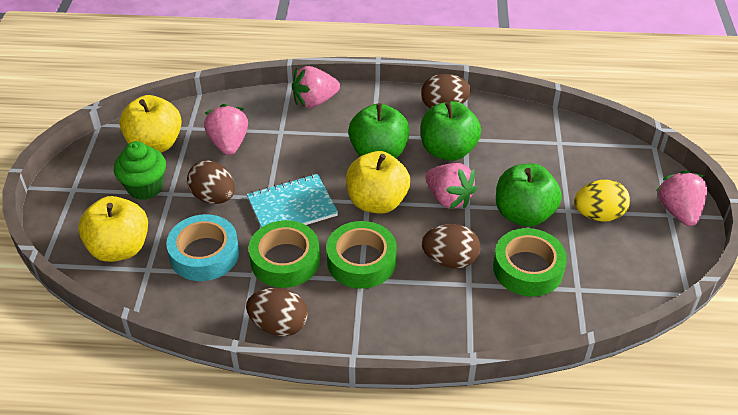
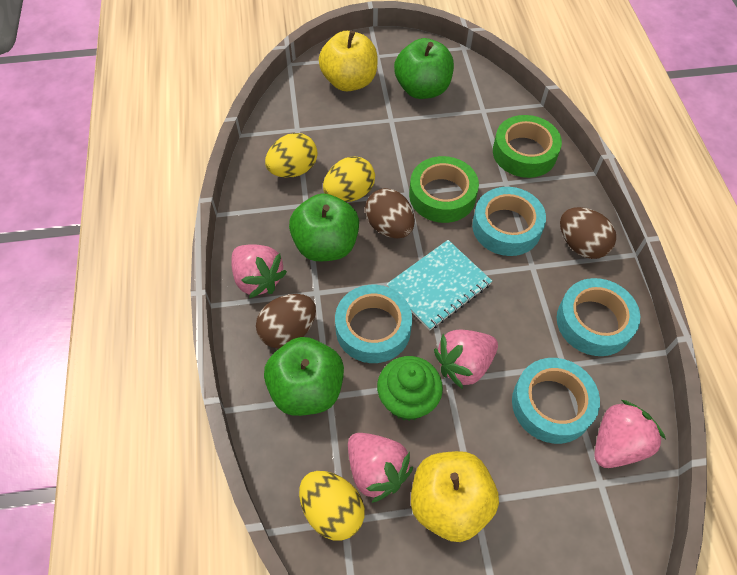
brown egg: 4 -> 3
green tape: 3 -> 2
turquoise tape: 1 -> 4
yellow apple: 3 -> 2
yellow egg: 1 -> 3

